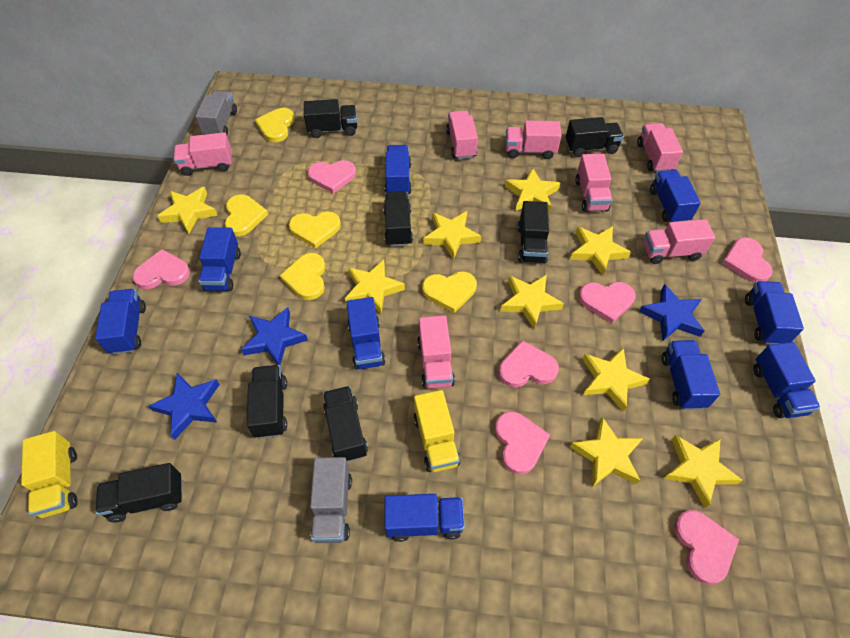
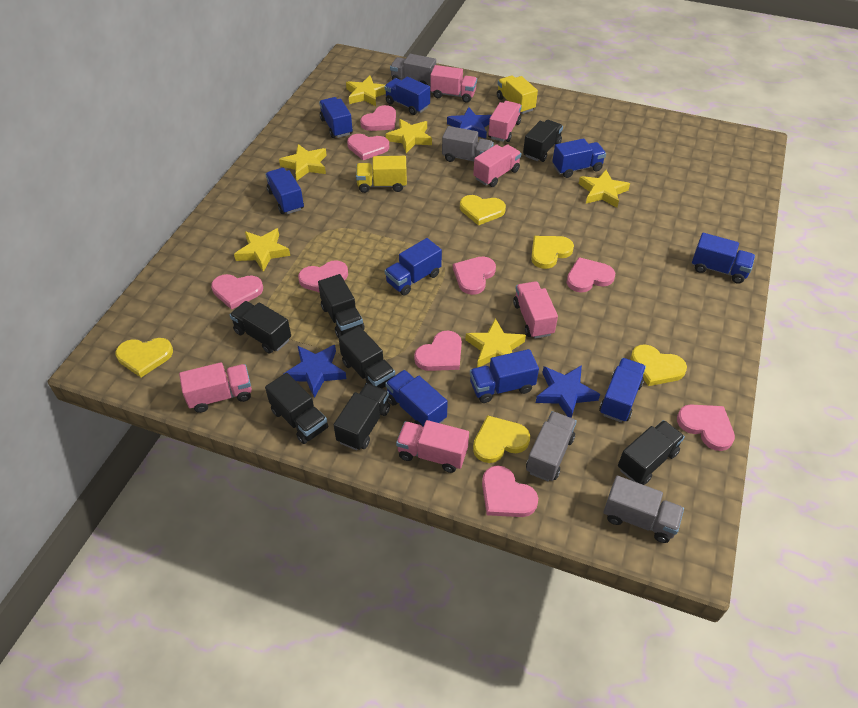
grey truck: 2 -> 4
pink heart: 7 -> 9
pink truck: 7 -> 6
yellow star: 9 -> 6

